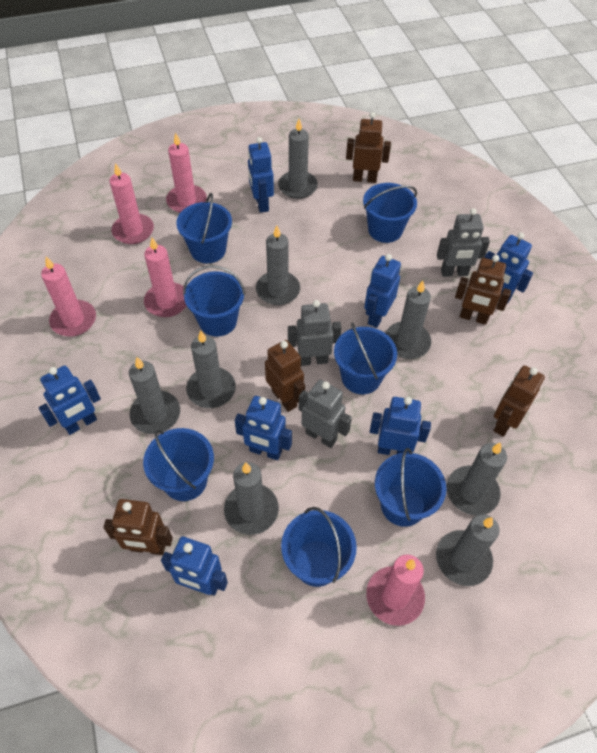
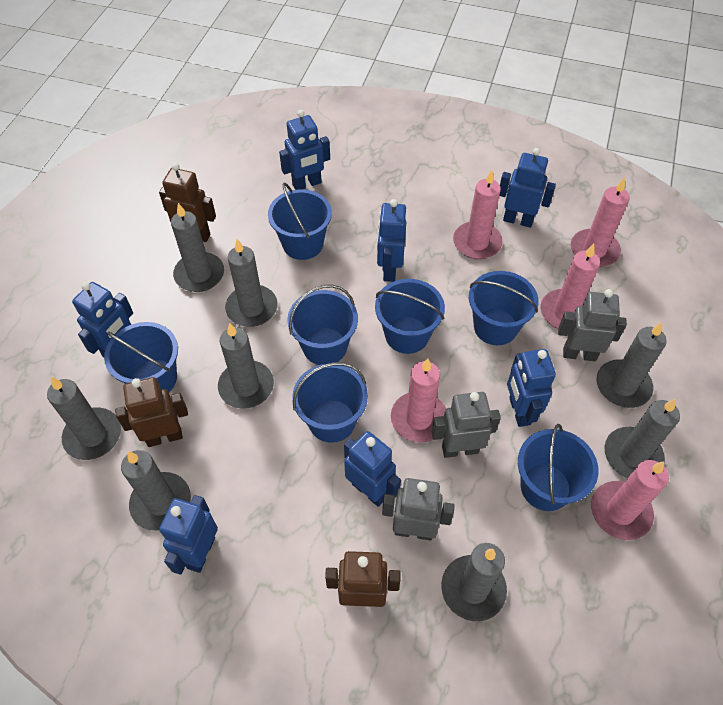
brown robot: 5 -> 3

